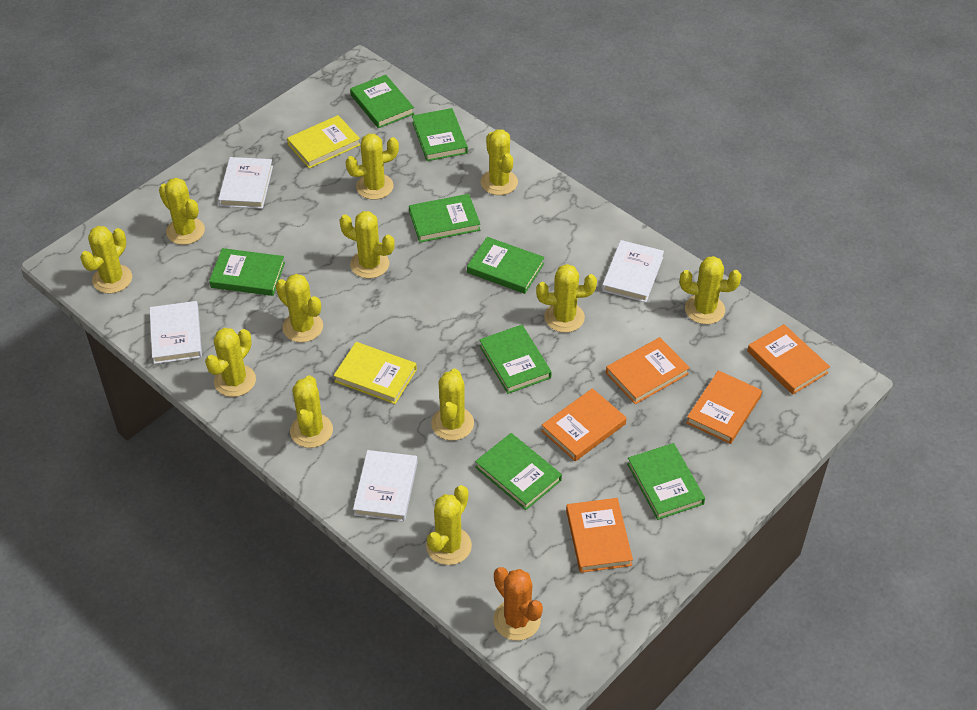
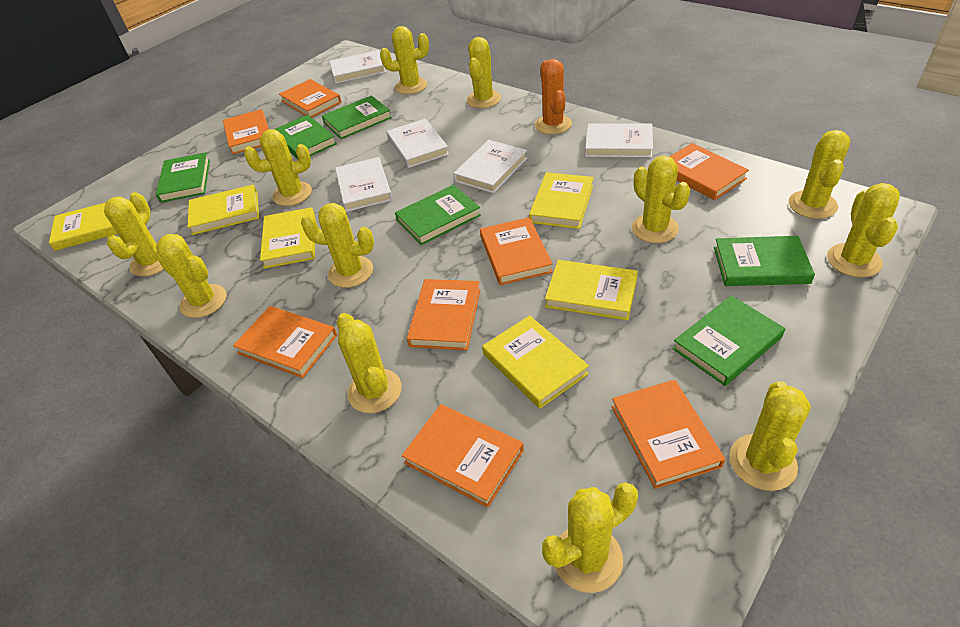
green book: 8 -> 6
orange book: 5 -> 8
white book: 4 -> 5
yellow book: 2 -> 6

